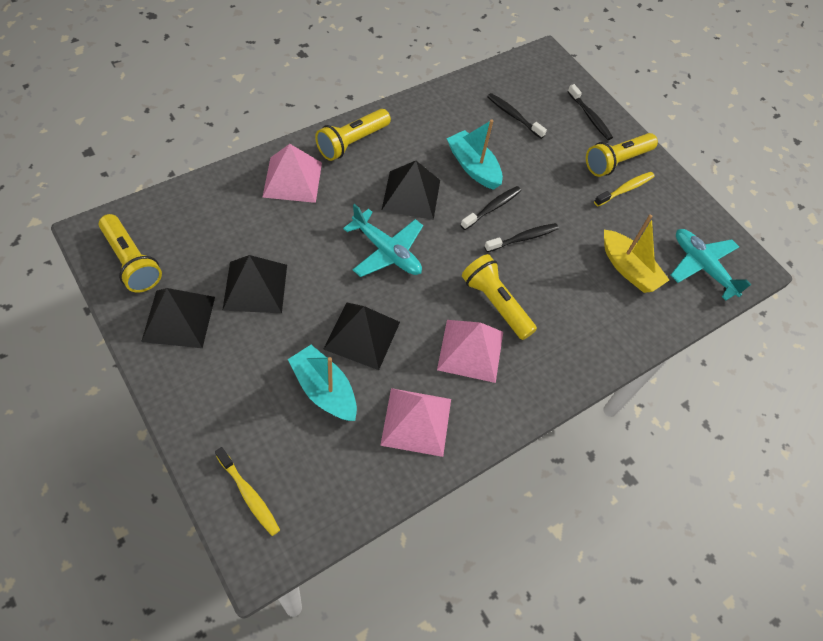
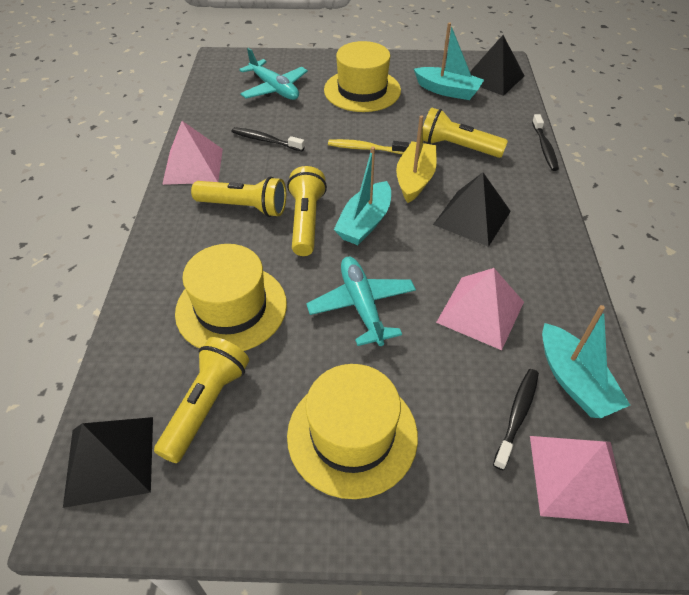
black pyramid: 4 -> 3
black toothbrush: 4 -> 3
turquoise boat: 2 -> 3
yellow hat: 0 -> 3
yellow toothbrush: 2 -> 1

